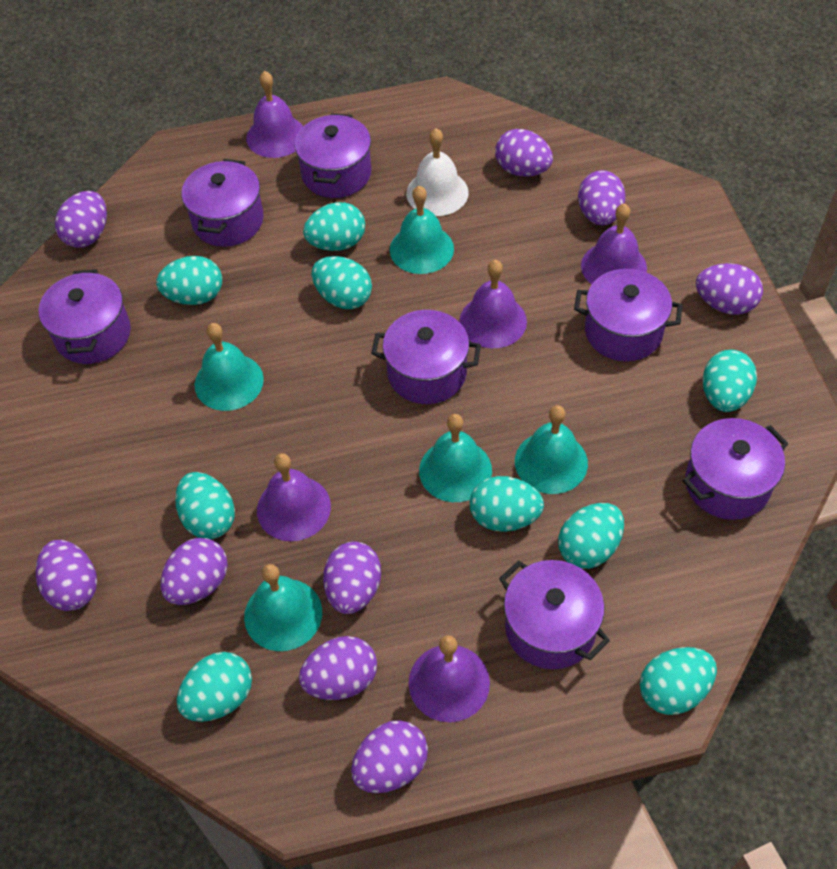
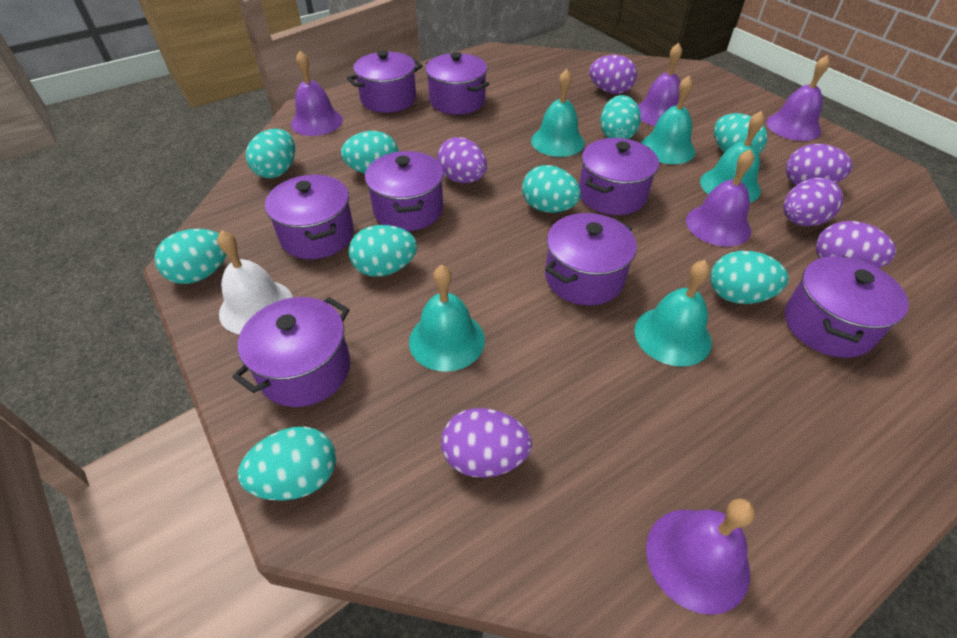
purple egg: 9 -> 6
purple pot: 7 -> 8

